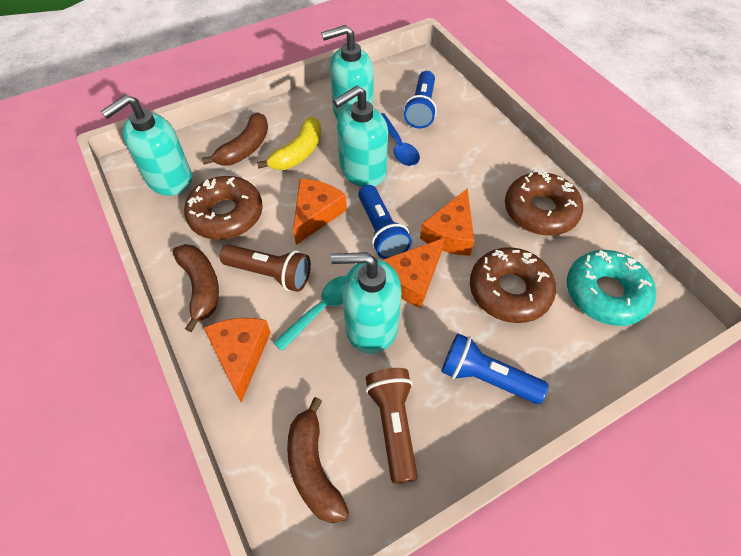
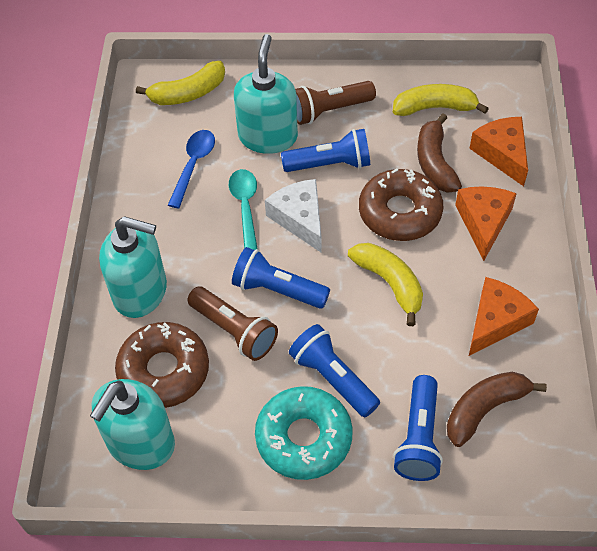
blue flashlight: 3 -> 4
brown banana: 3 -> 2
brown donut: 3 -> 2
orange cheese: 4 -> 3
turquoise soap dispenser: 4 -> 3
white cheese: 0 -> 1
yellow banana: 1 -> 3

